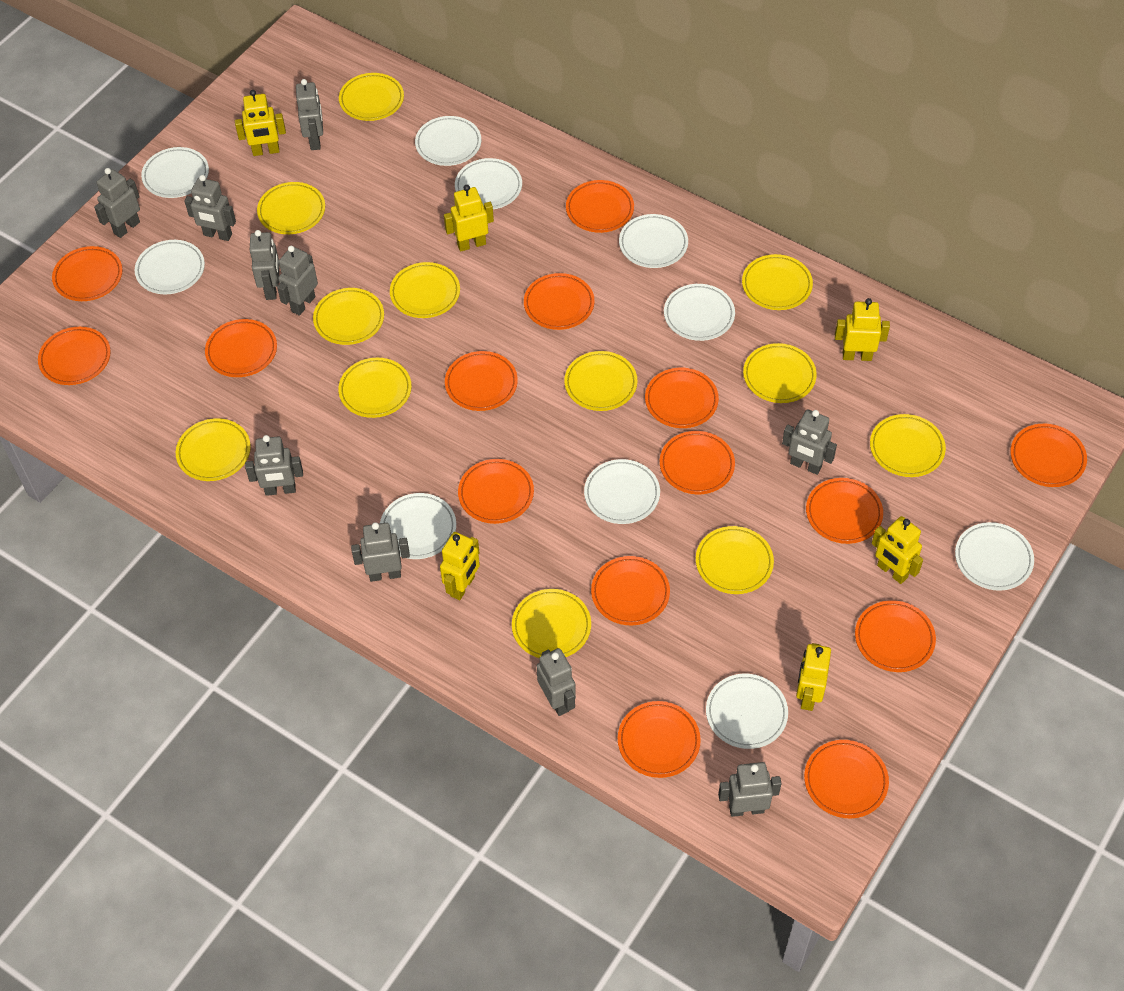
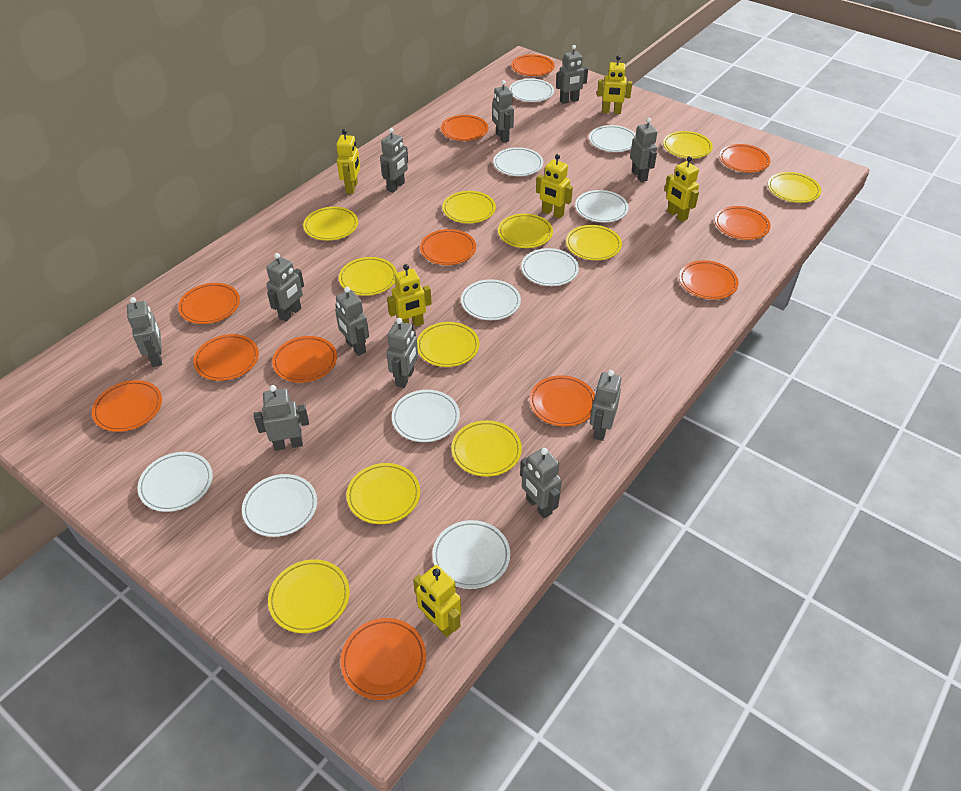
grey robot: 10 -> 11
orange plate: 15 -> 12
yellow plate: 12 -> 11

